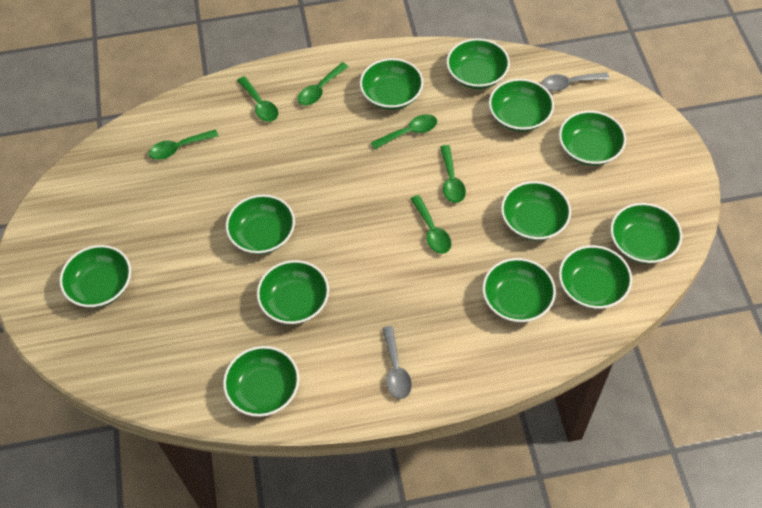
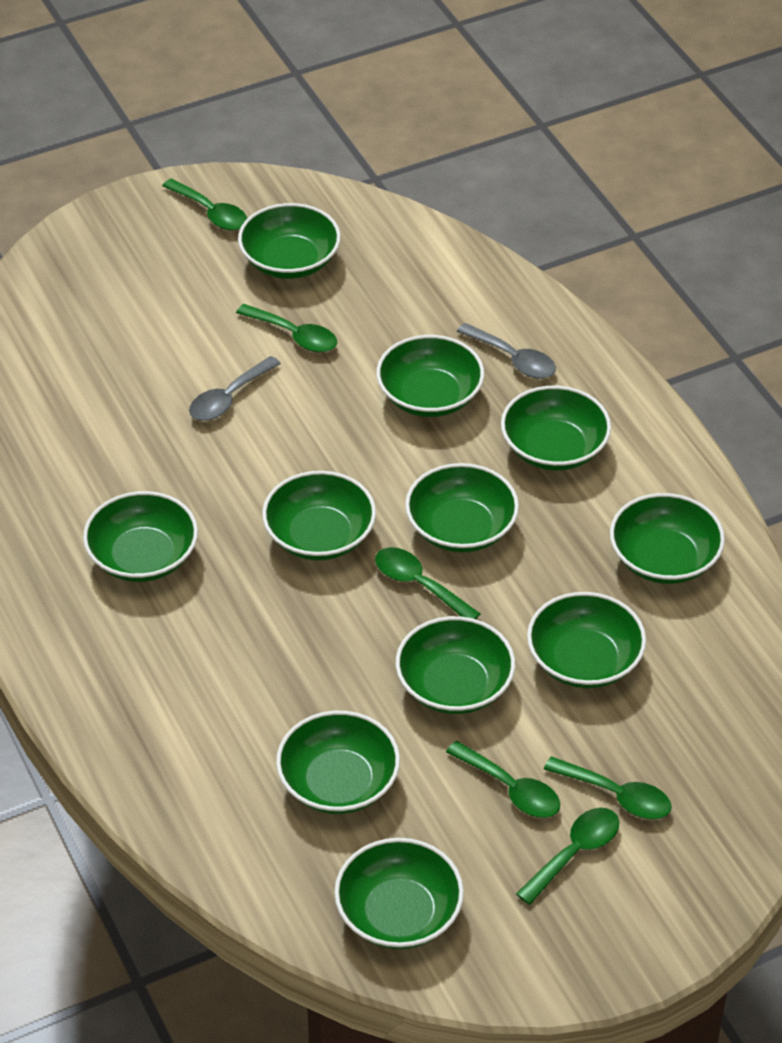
green bowl: 12 -> 11

